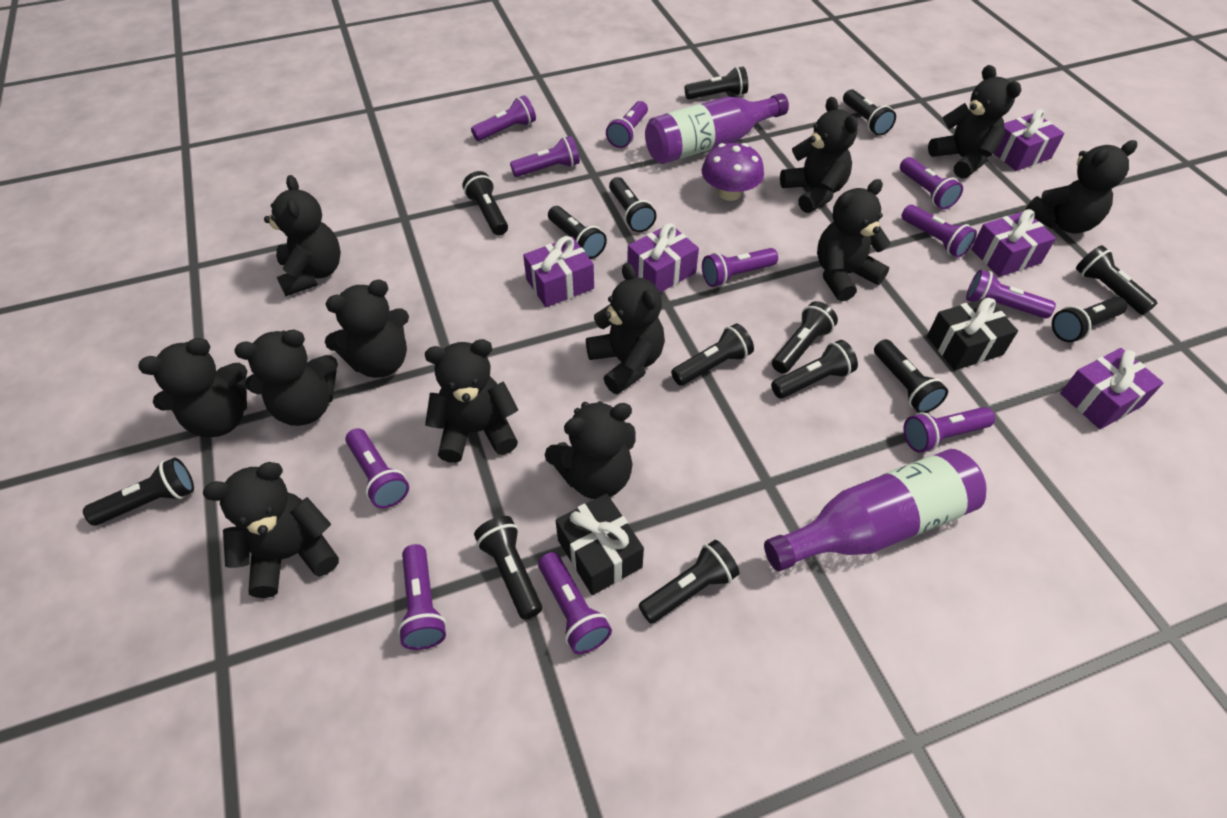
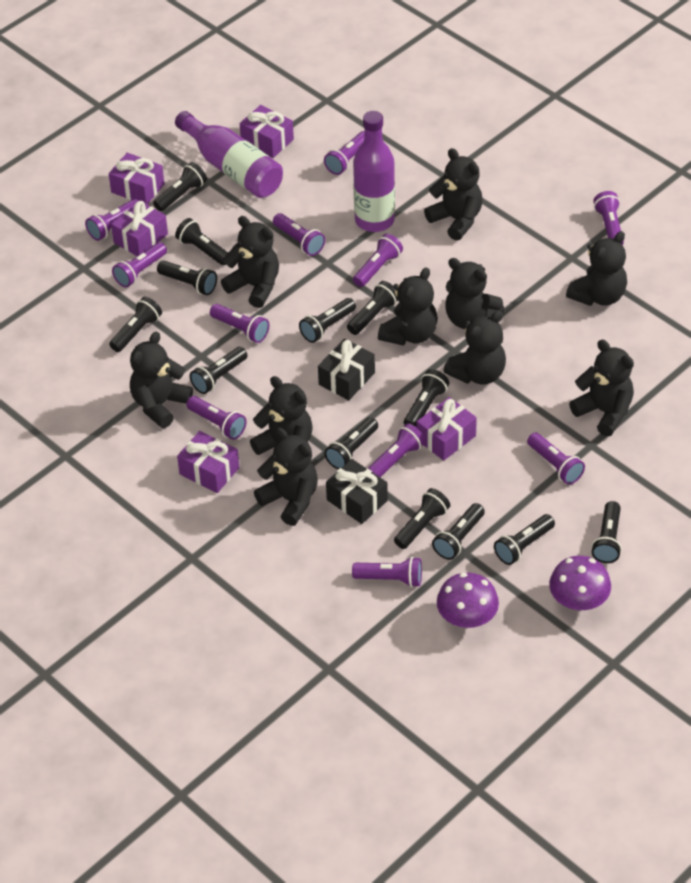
black flashlight: 14 -> 13
black teddy bear: 12 -> 10
purple mushroom: 1 -> 2

